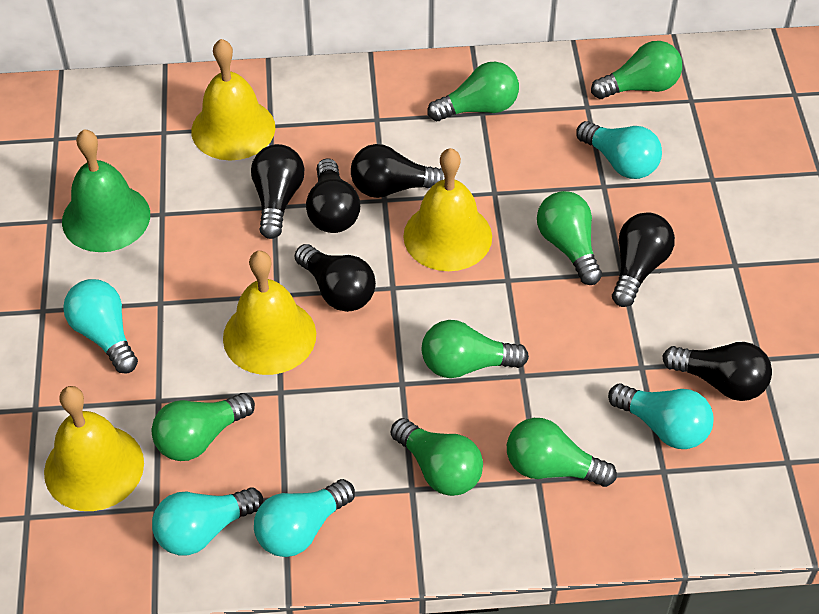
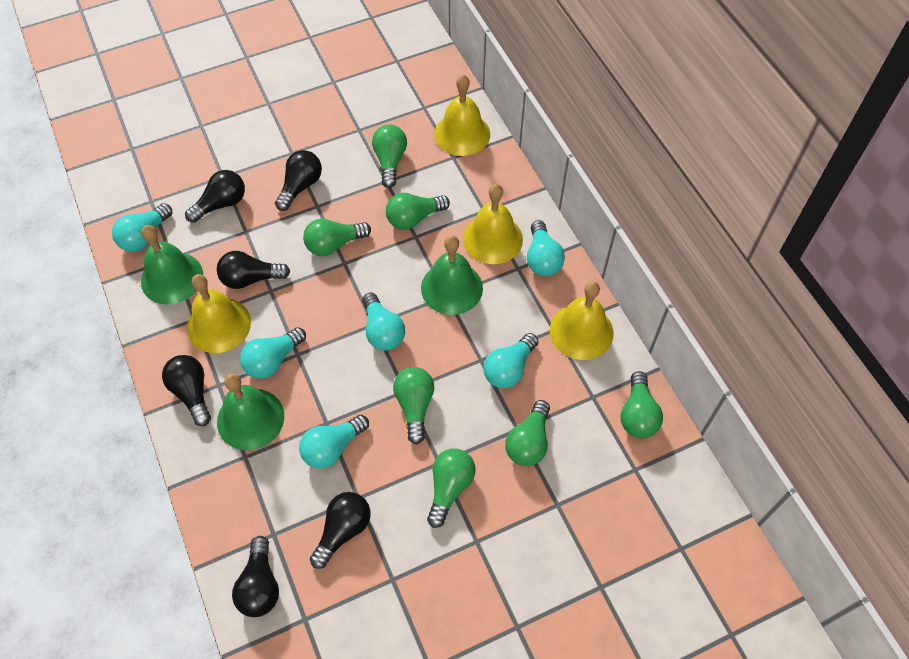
green bell: 1 -> 3
turquoise light bulb: 5 -> 6

